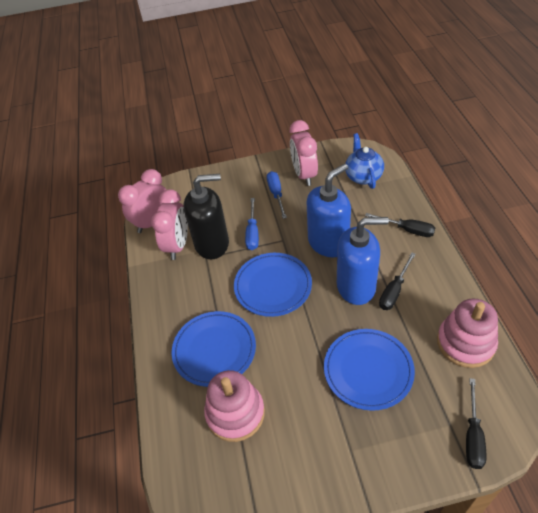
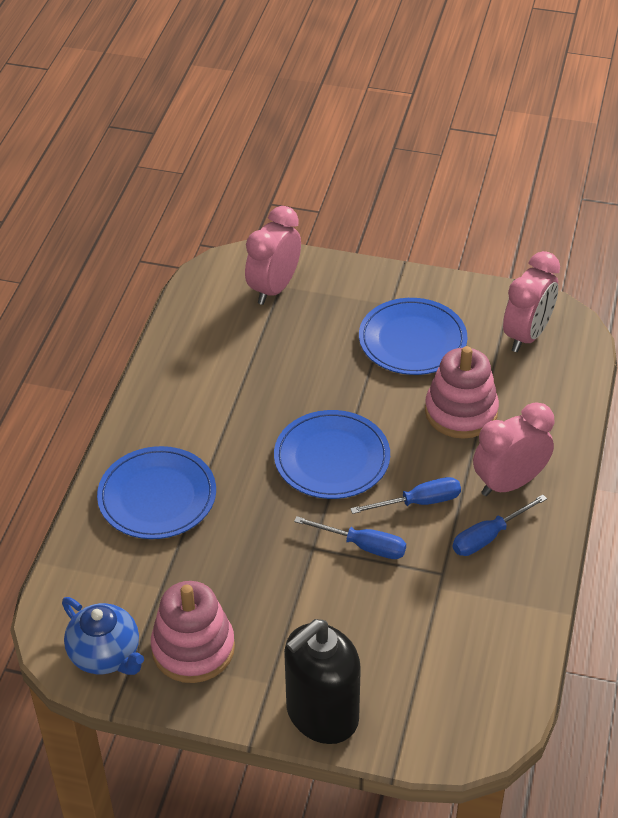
black screwdriver: 3 -> 0
blue screwdriver: 2 -> 3
blue soap dispenser: 2 -> 0

